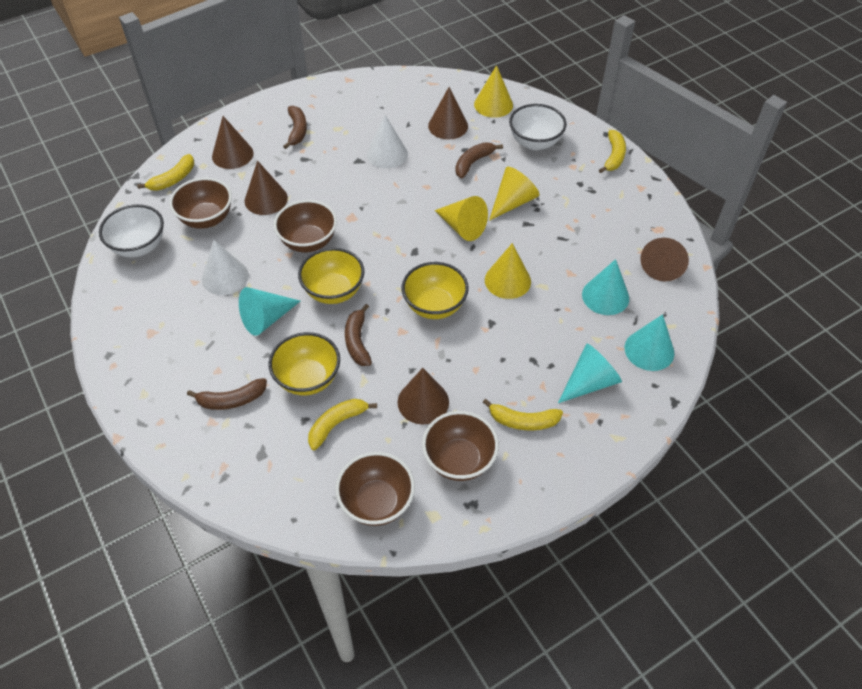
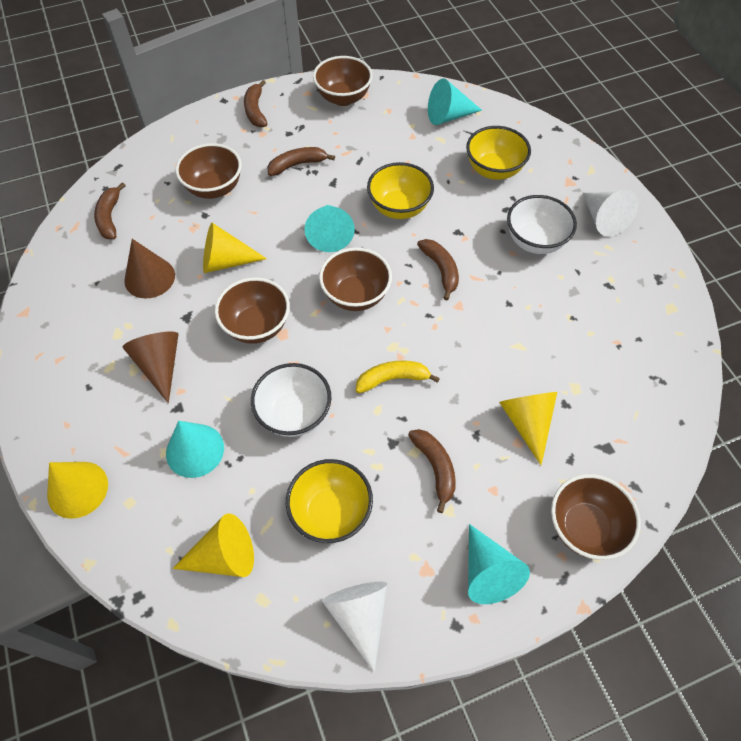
brown banana: 4 -> 5
brown bowl: 4 -> 5
brown cone: 5 -> 2
yellow banana: 4 -> 1

